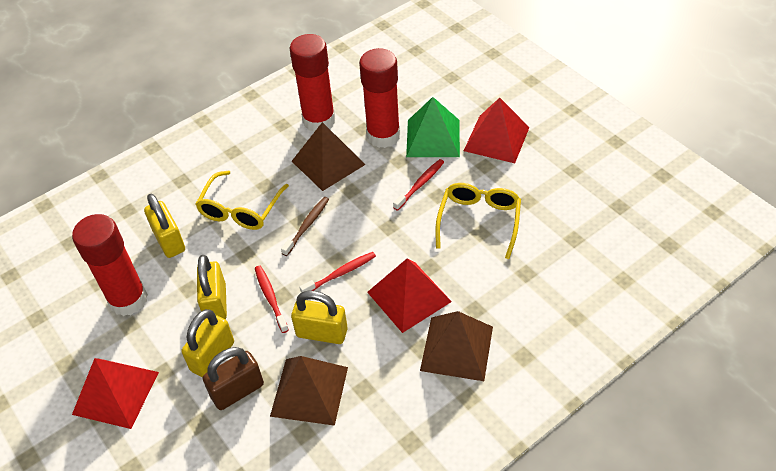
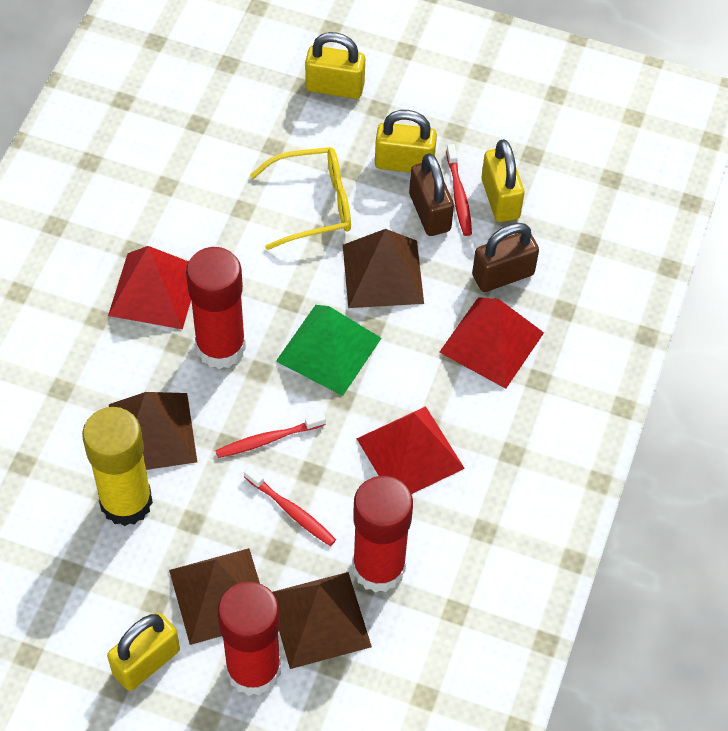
brown padlock: 1 -> 2
brown pyramid: 3 -> 4
brown toothbrush: 1 -> 0
yellow glasses: 2 -> 1
yellow glue stick: 0 -> 1

